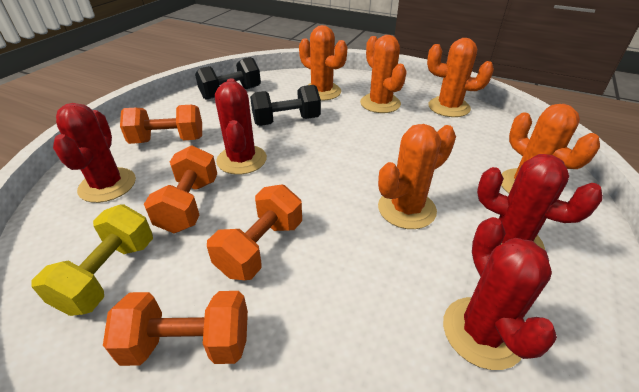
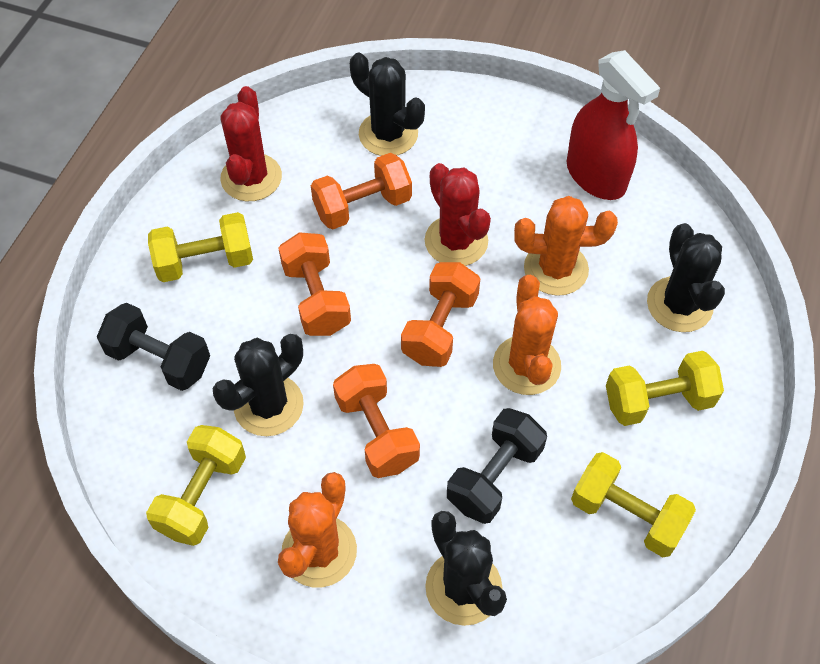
black cactus: 0 -> 4
orange cactus: 5 -> 3
red cactus: 4 -> 2
red spray bottle: 0 -> 1
yellow dumbbell: 1 -> 4

